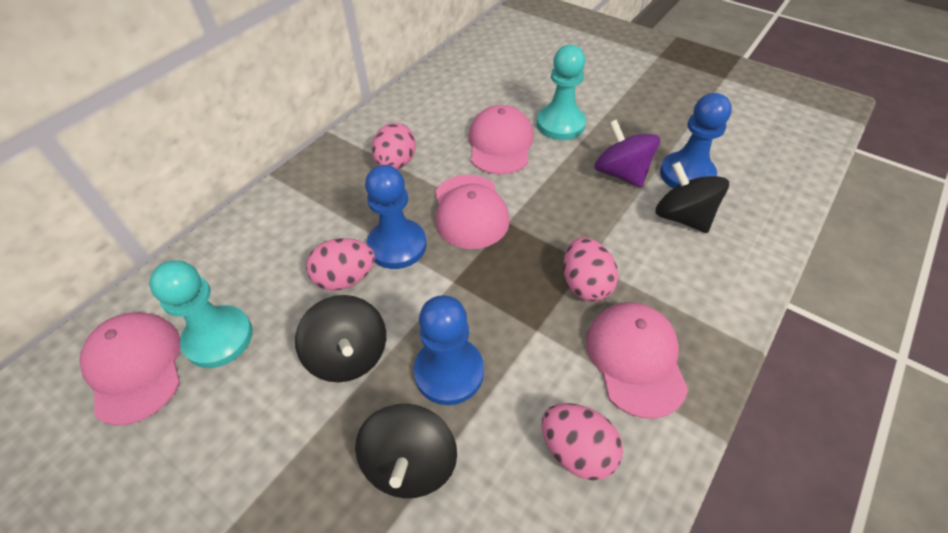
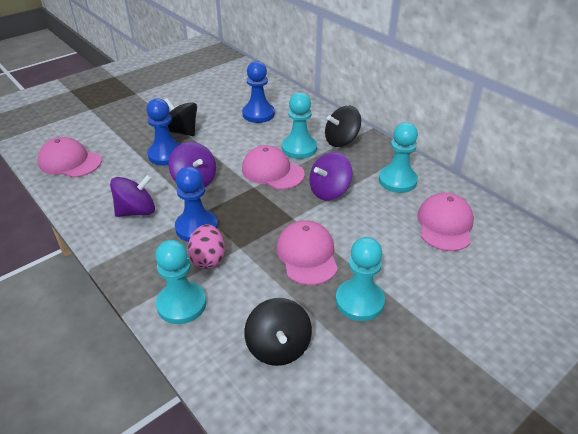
pink egg: 4 -> 1
purple spinning top: 1 -> 3
turquoise pawn: 2 -> 4

